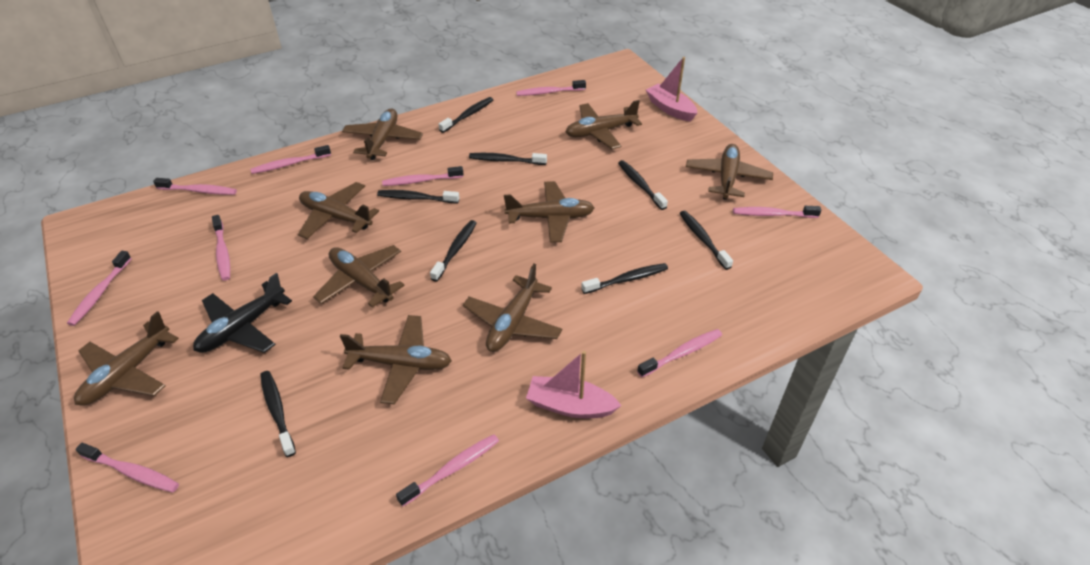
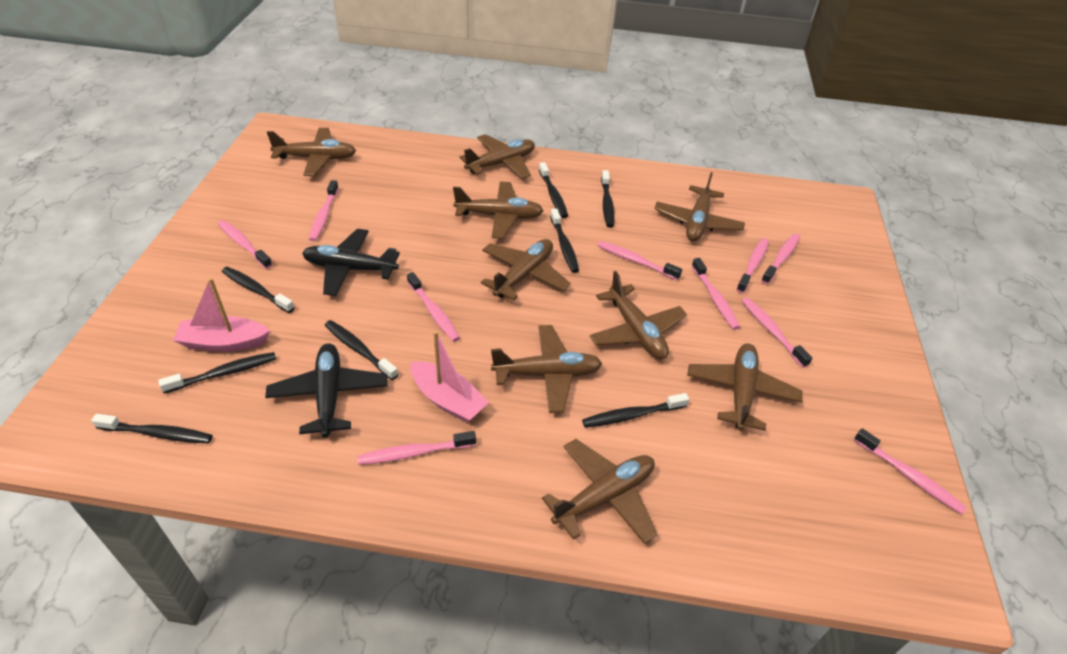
black plane: 1 -> 2

